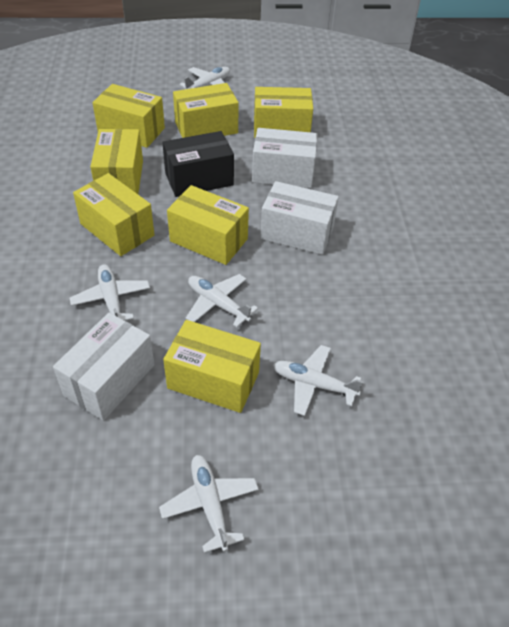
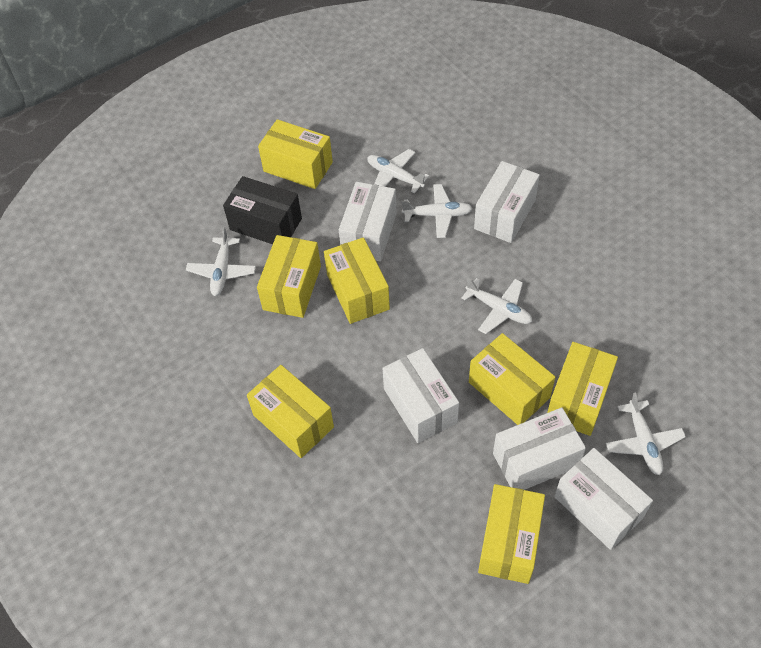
white box: 3 -> 5

